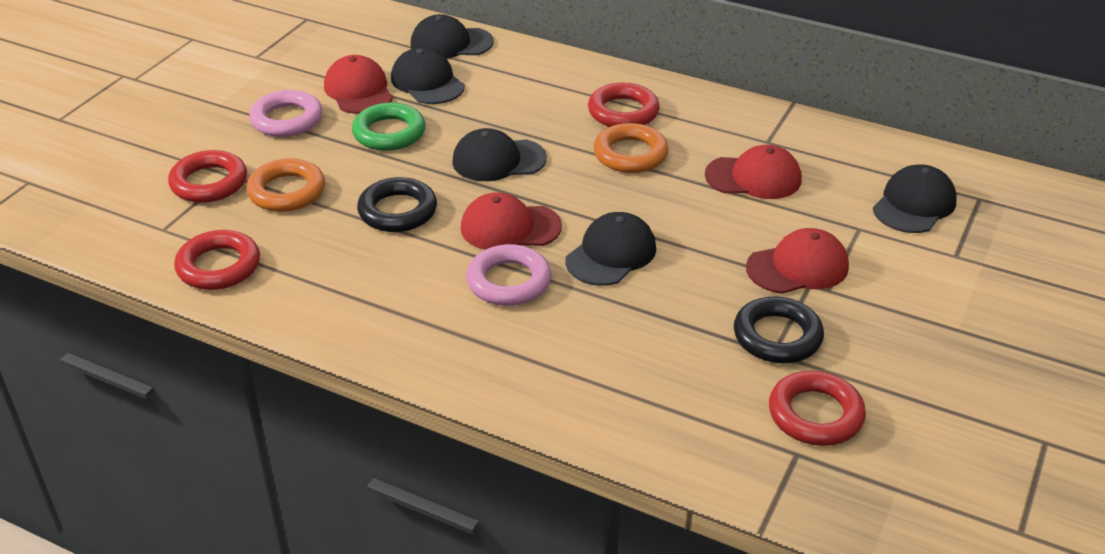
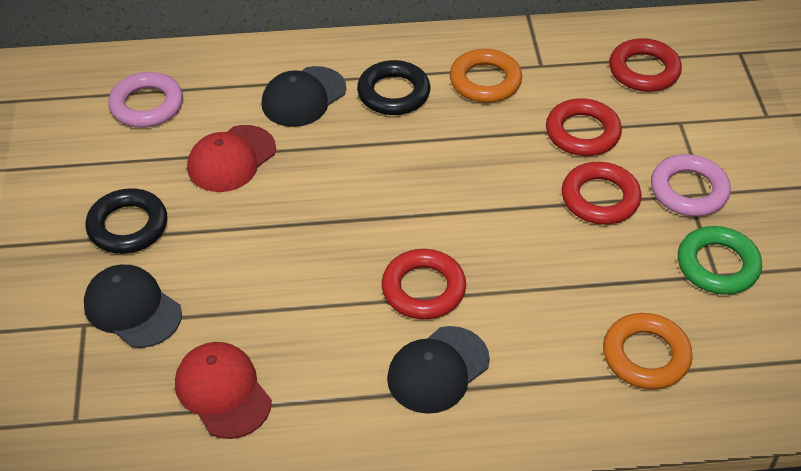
black cap: 5 -> 3
red cap: 4 -> 2

